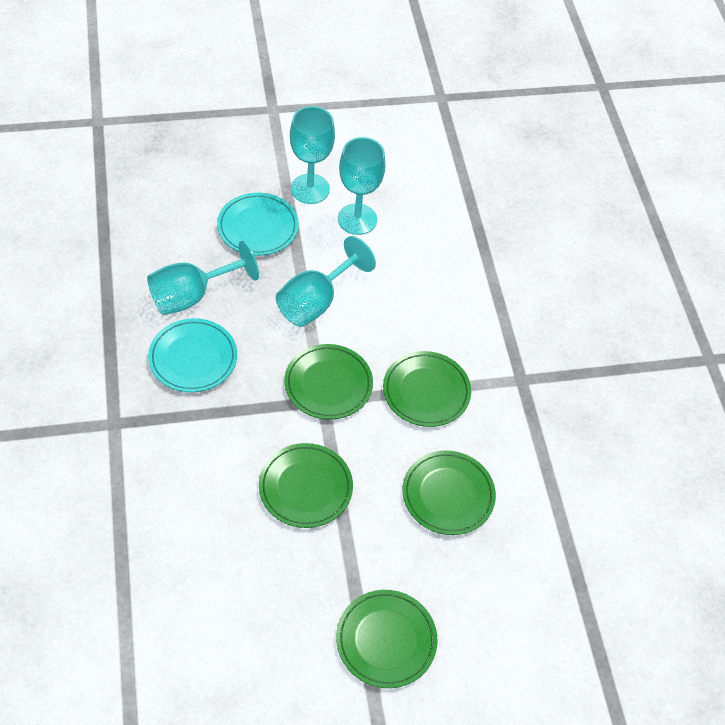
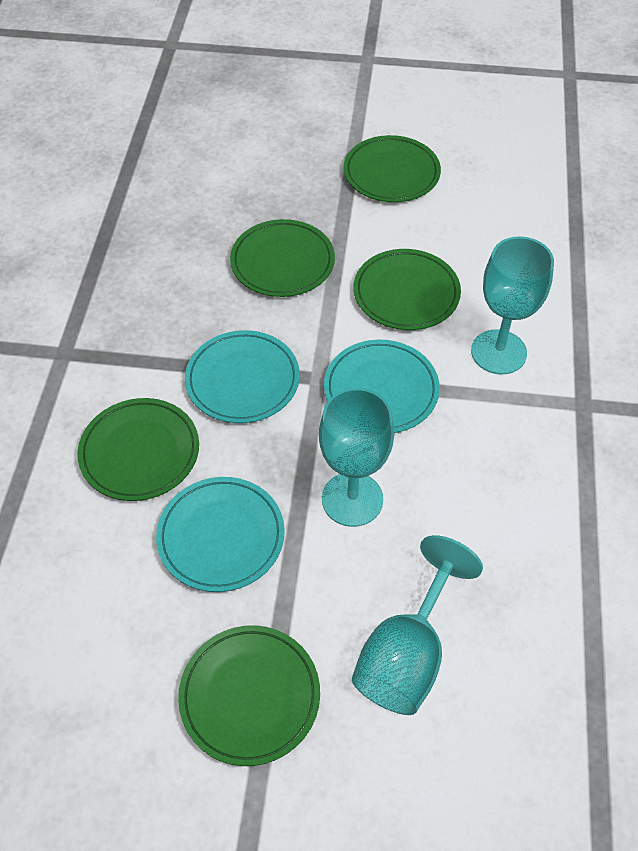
turquoise goblet: 4 -> 3
turquoise plate: 2 -> 3

